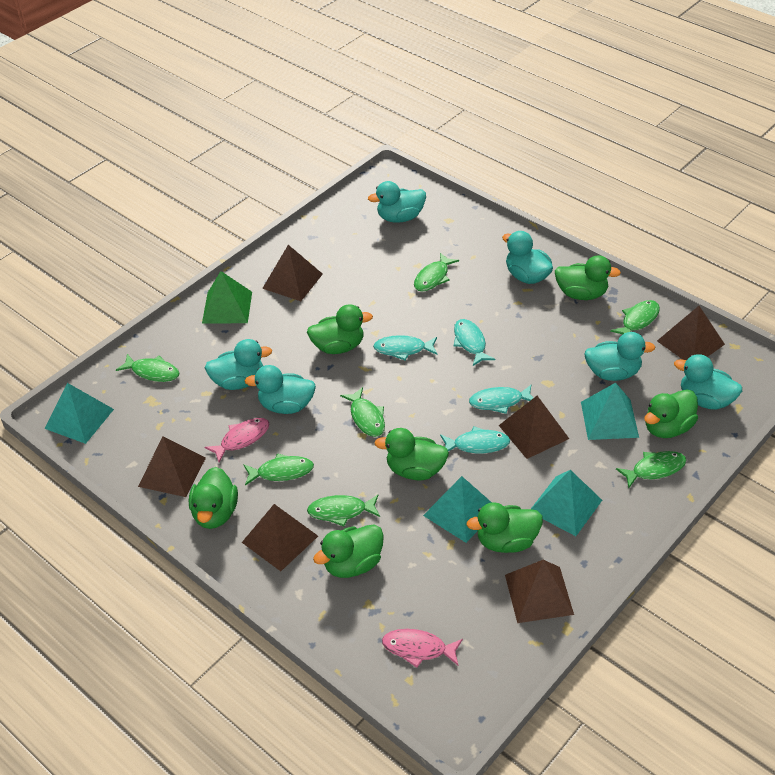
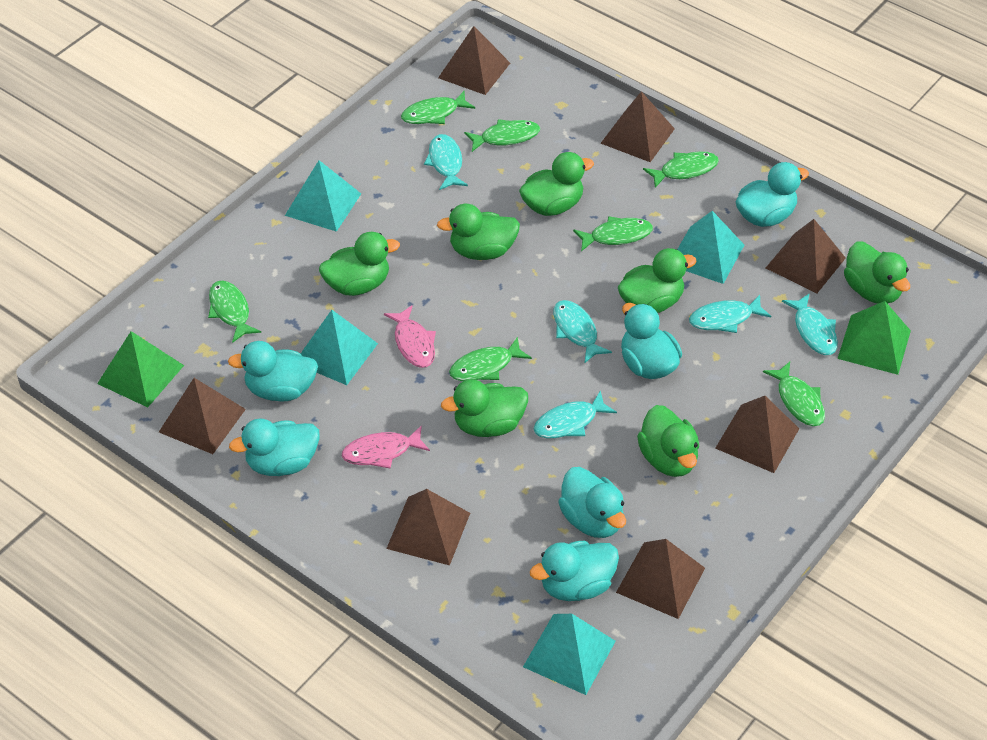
brown pyramid: 6 -> 7
green pyramid: 1 -> 2
turquoise fish: 4 -> 5

